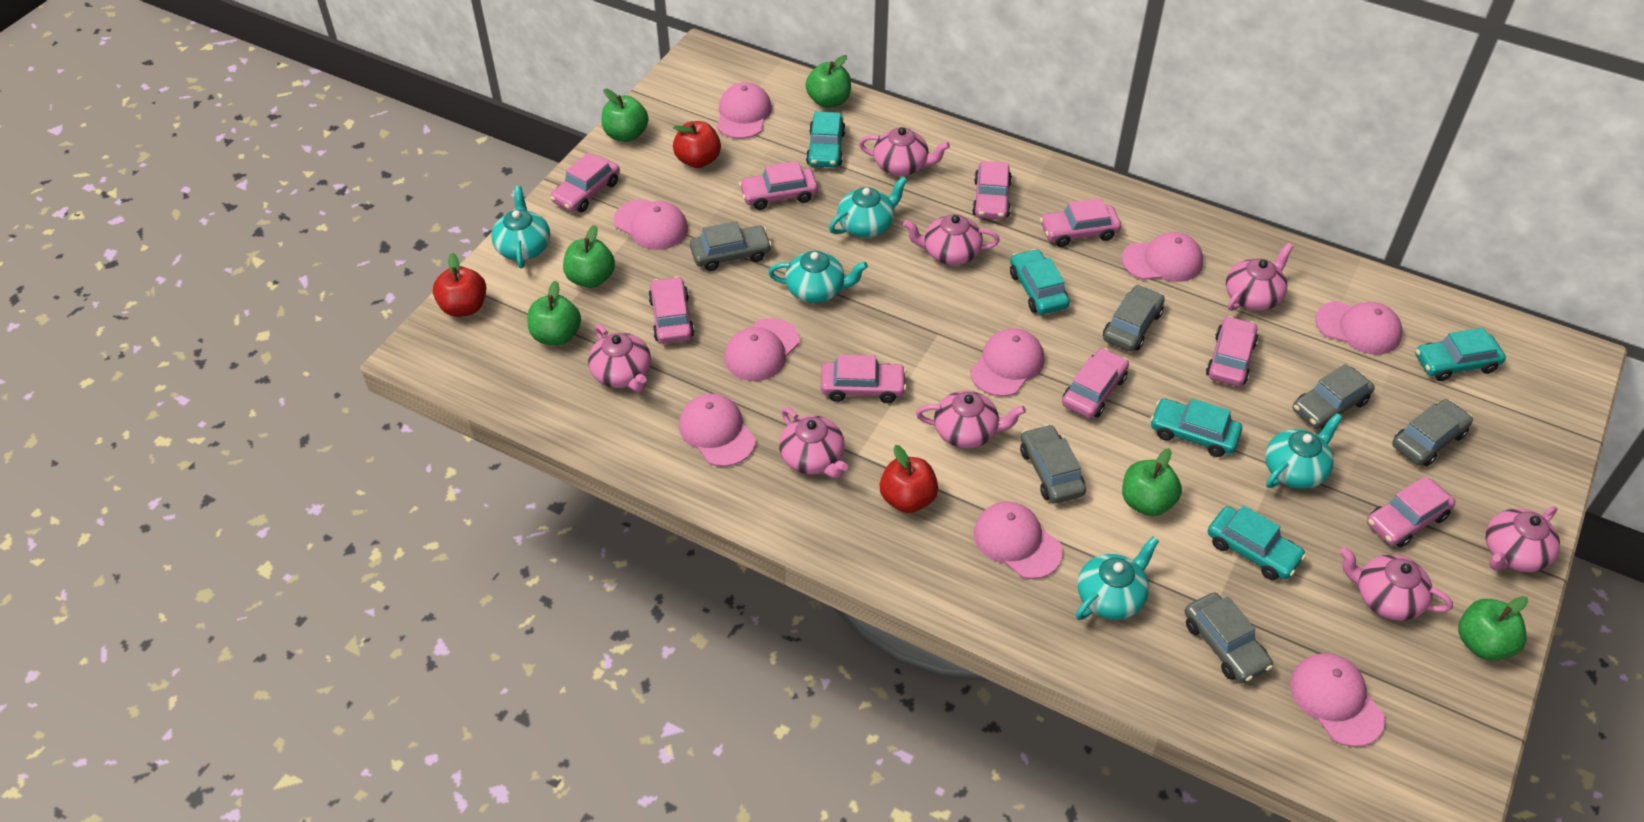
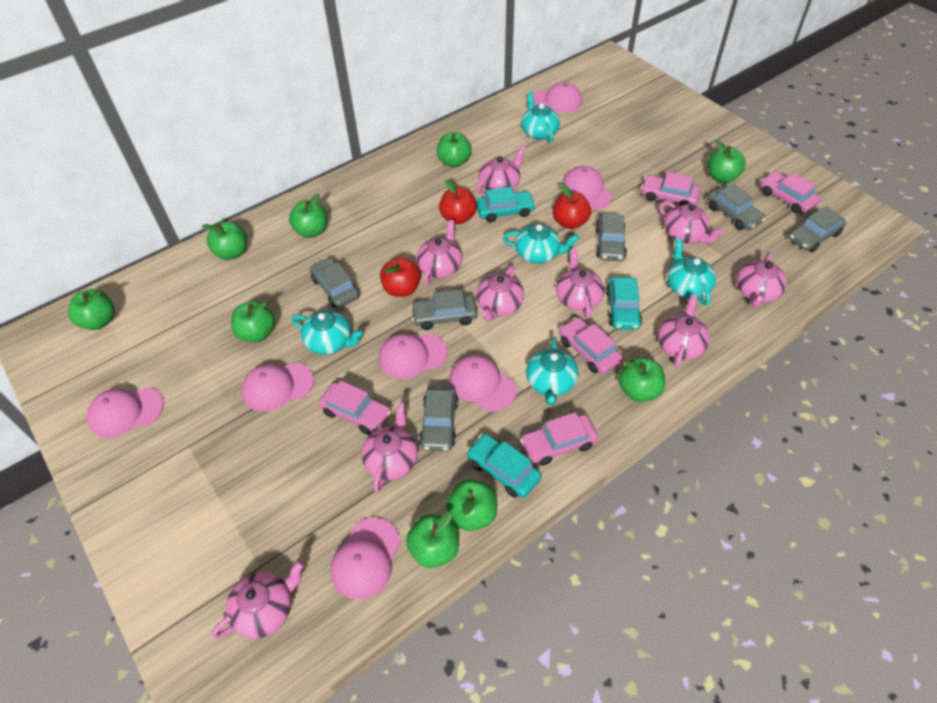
green apple: 6 -> 9
pink cap: 9 -> 7
pink car: 9 -> 5
pink teapot: 8 -> 9
turquoise car: 5 -> 3

